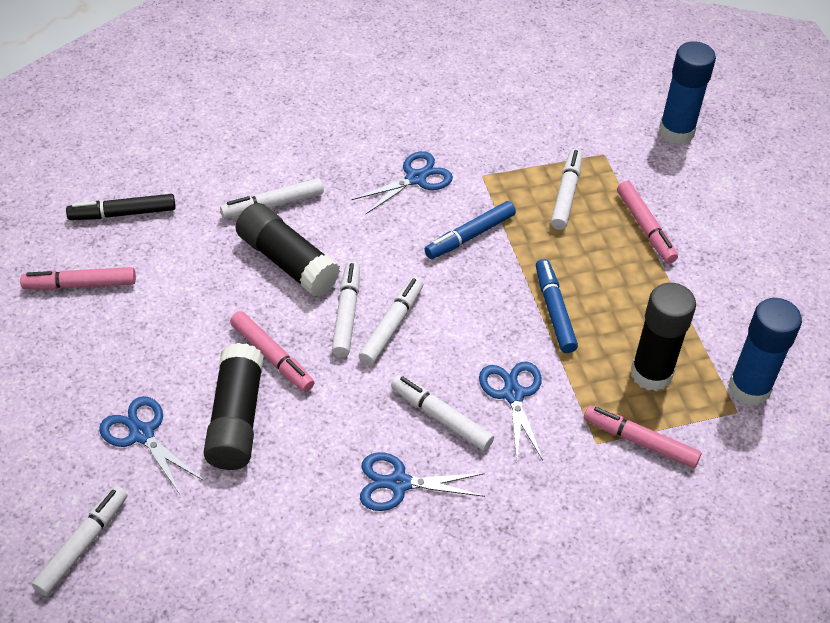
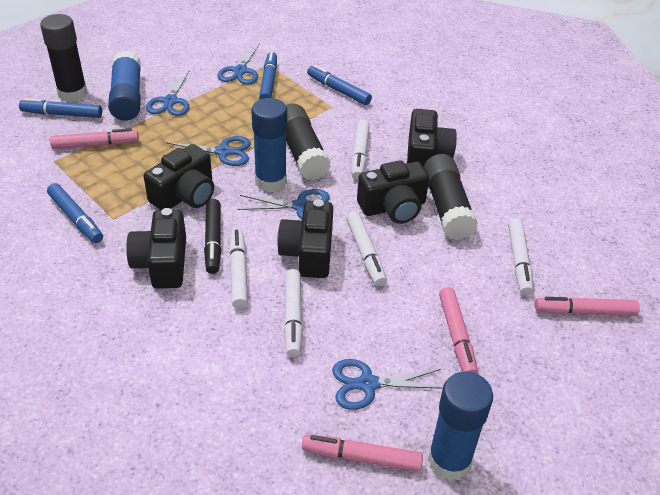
black camera: 0 -> 5
blue glue stick: 2 -> 3
blue marker: 2 -> 4
blue scissors: 4 -> 5
white marker: 6 -> 5

